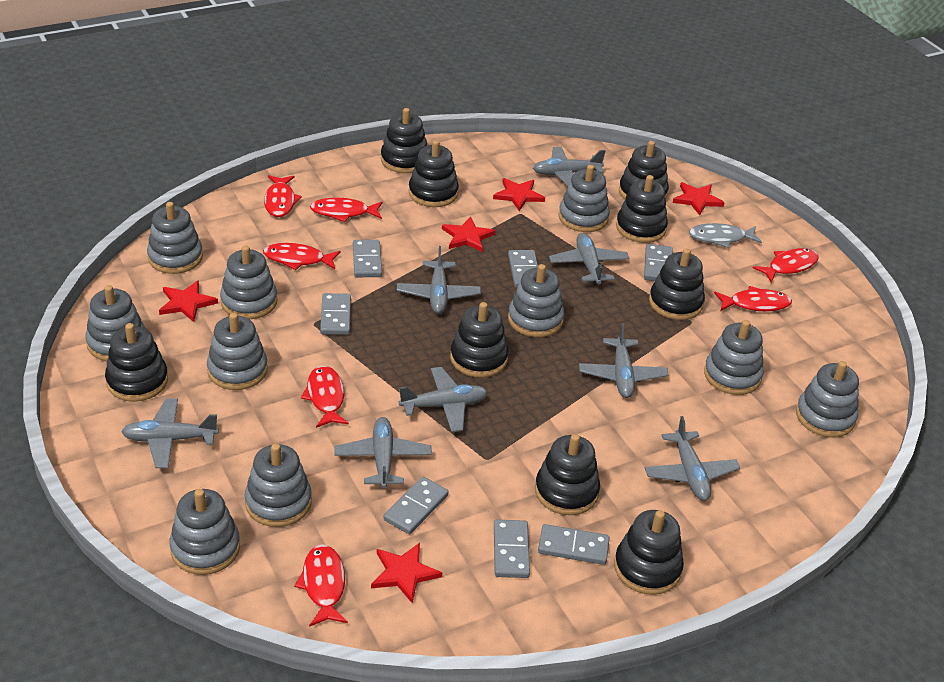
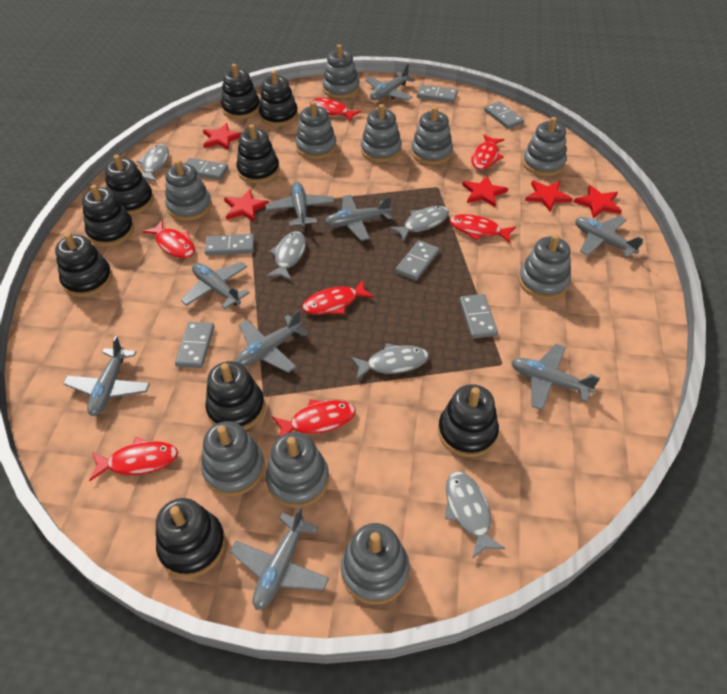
grey fish: 1 -> 5
grey plane: 8 -> 9

